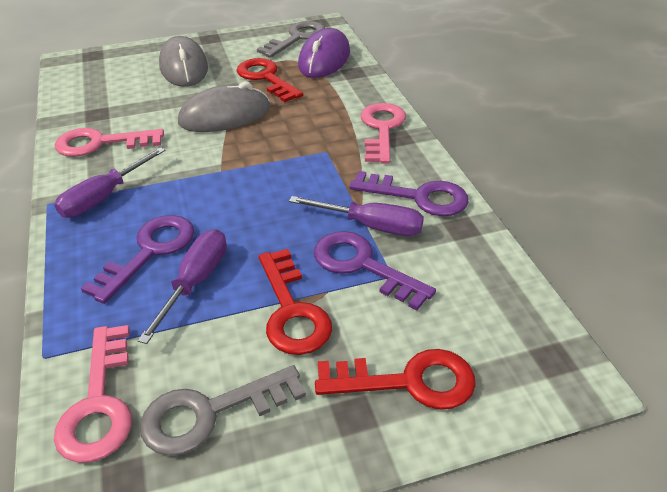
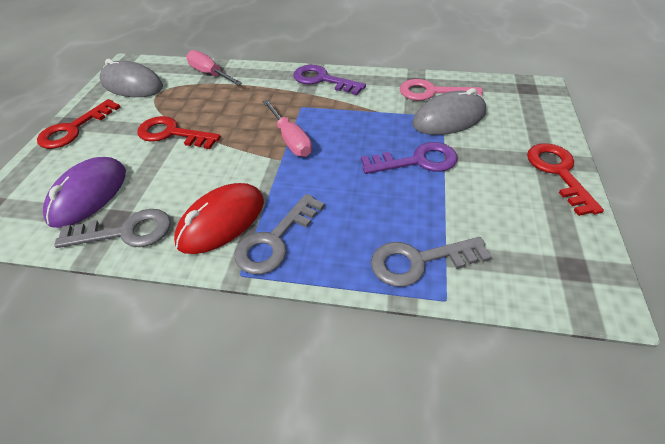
grey key: 2 -> 3
pink key: 3 -> 1
pink screwdriver: 0 -> 2
purple key: 3 -> 2
purple screwdriver: 3 -> 0
red mouse: 0 -> 1

